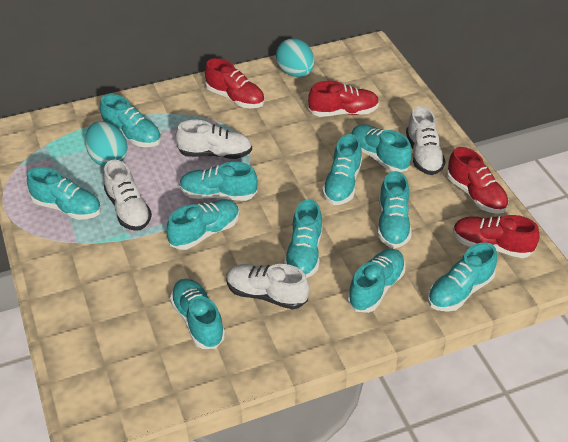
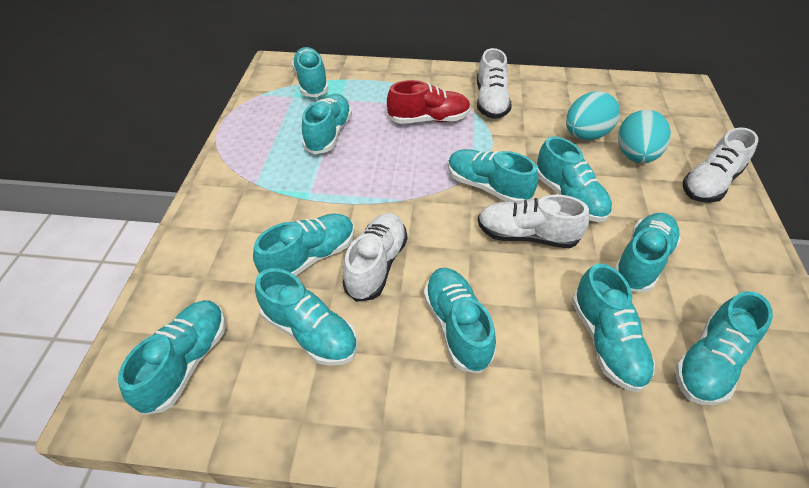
red shoe: 4 -> 1

